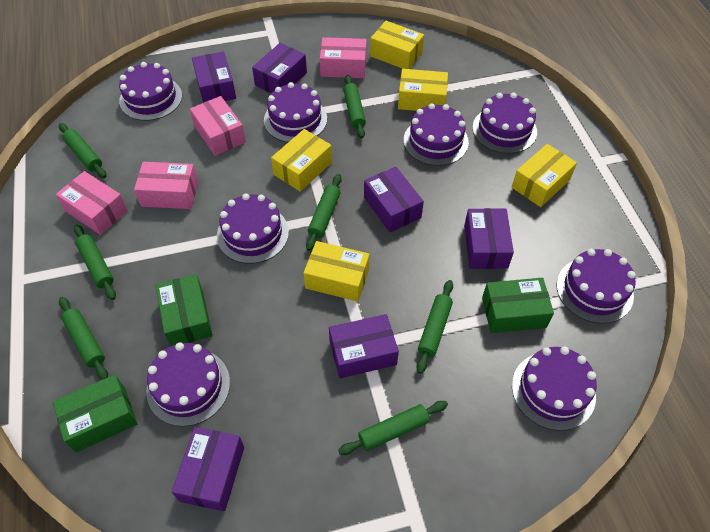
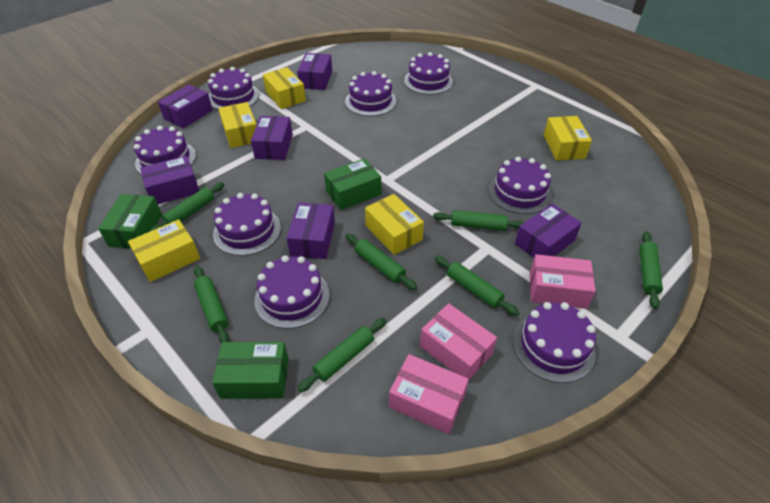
pink box: 4 -> 3

